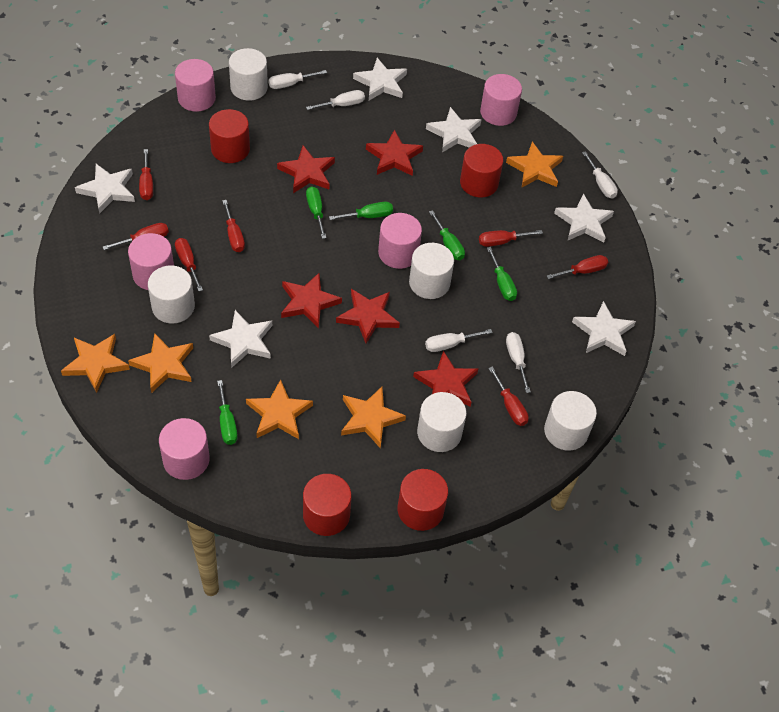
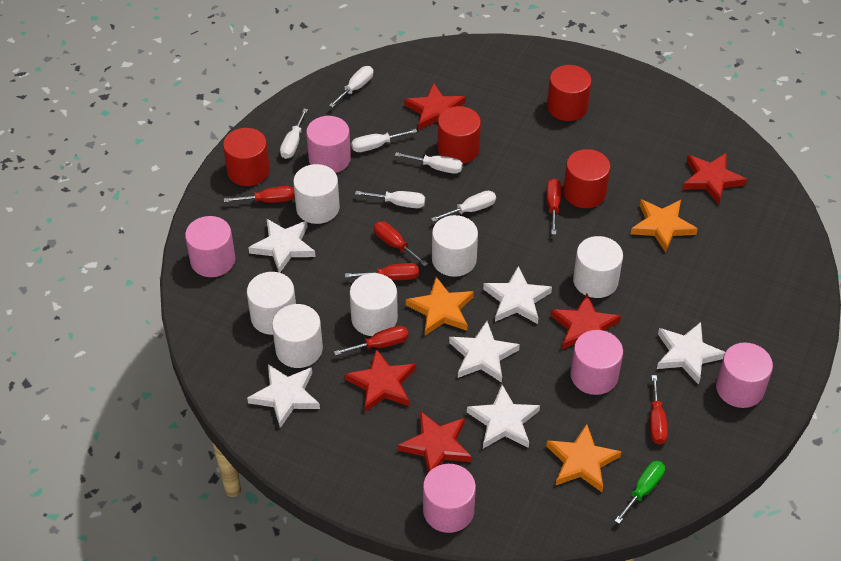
green screwdriver: 5 -> 1
orange star: 5 -> 3
red screwdriver: 7 -> 6
white cylinder: 5 -> 6
white screwdriver: 5 -> 6

